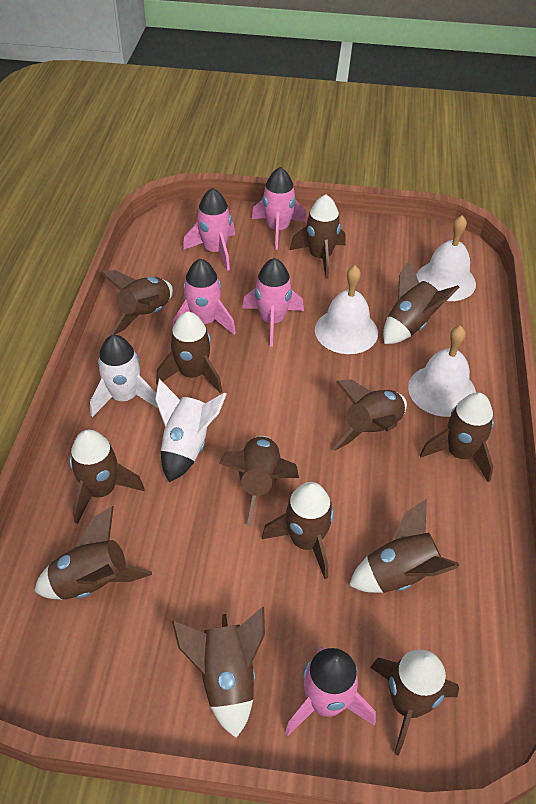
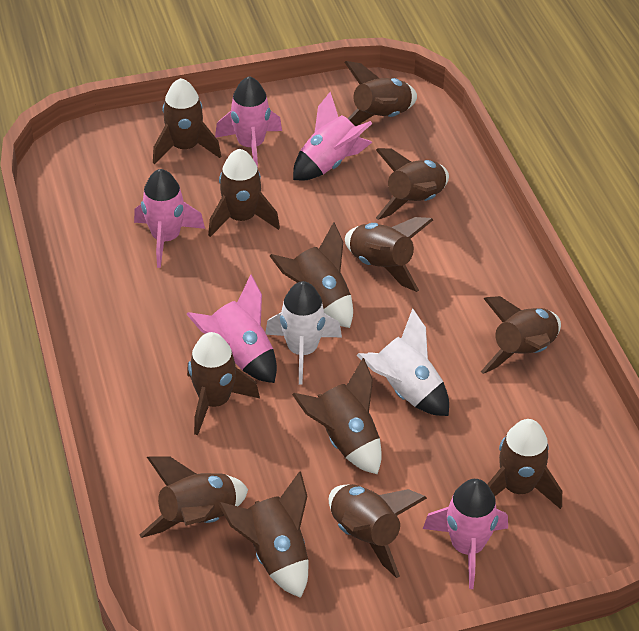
white bell: 3 -> 0

